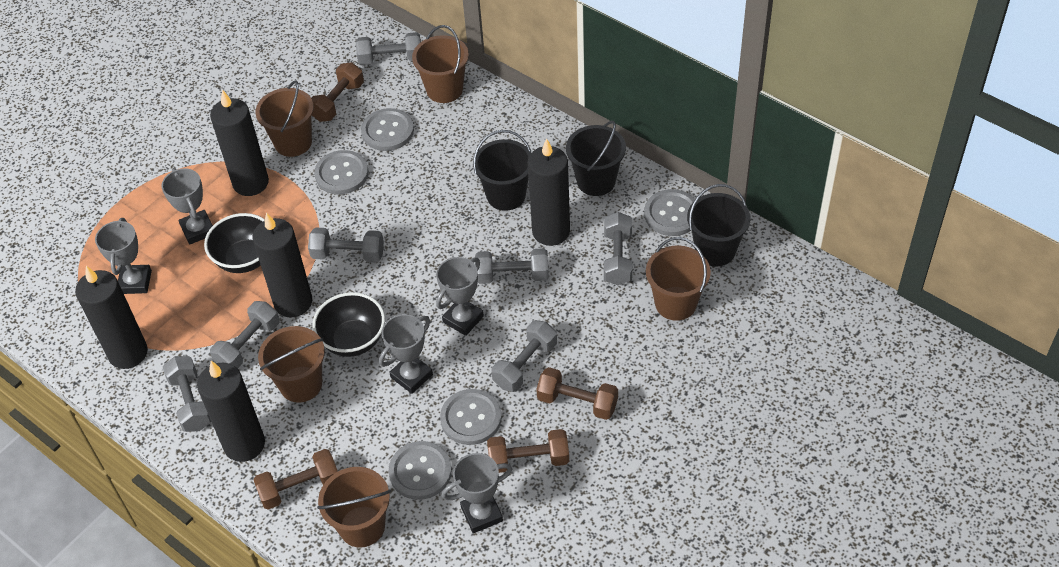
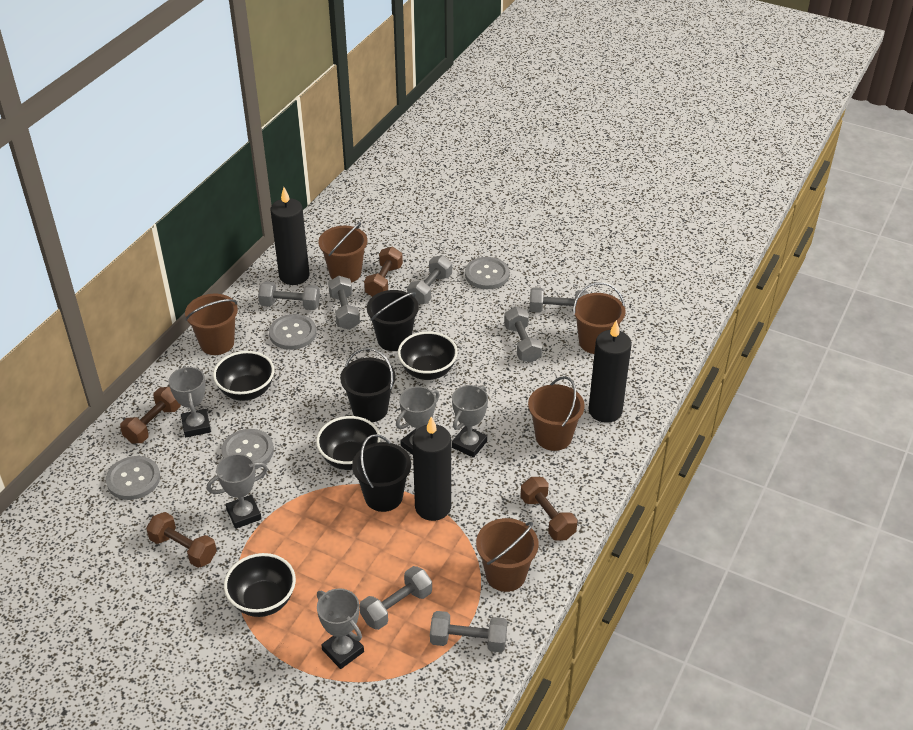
black bowl: 2 -> 4
black candle: 5 -> 3
grey button: 5 -> 4

